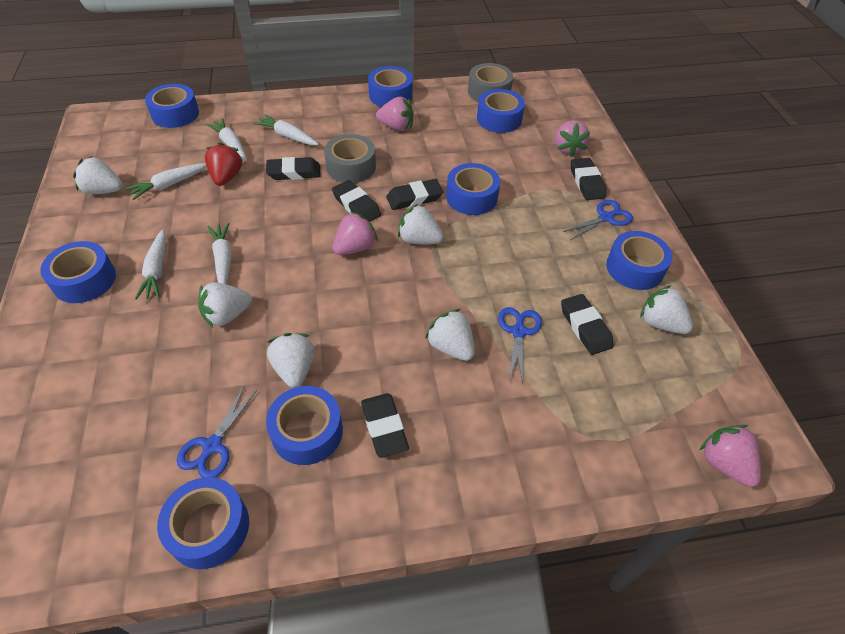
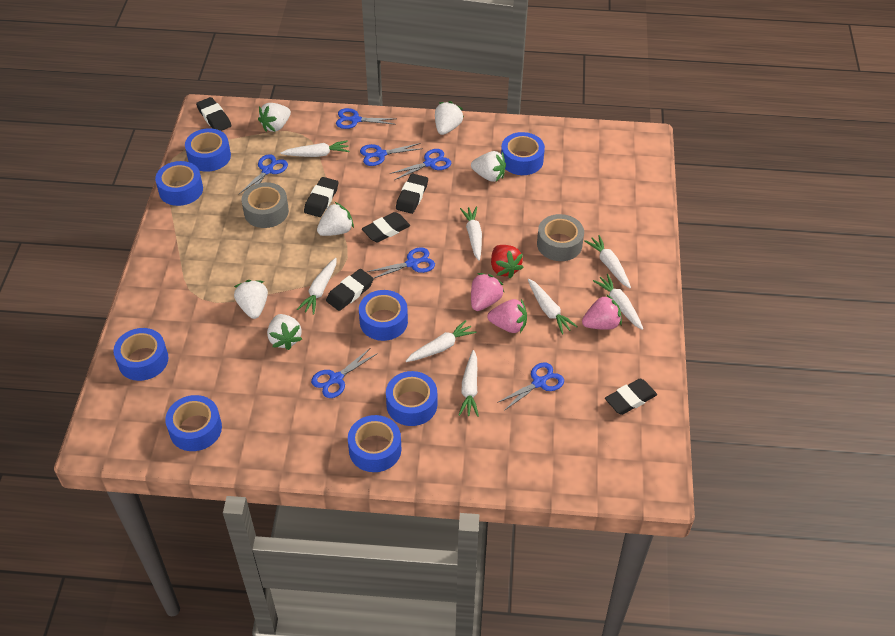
blue scissors: 3 -> 7
pink strawberry: 4 -> 3
white carrot: 5 -> 8

